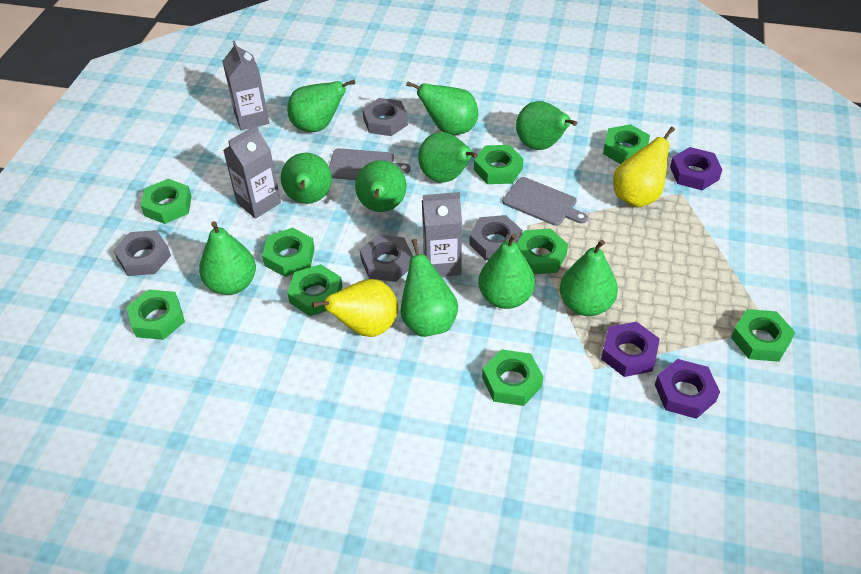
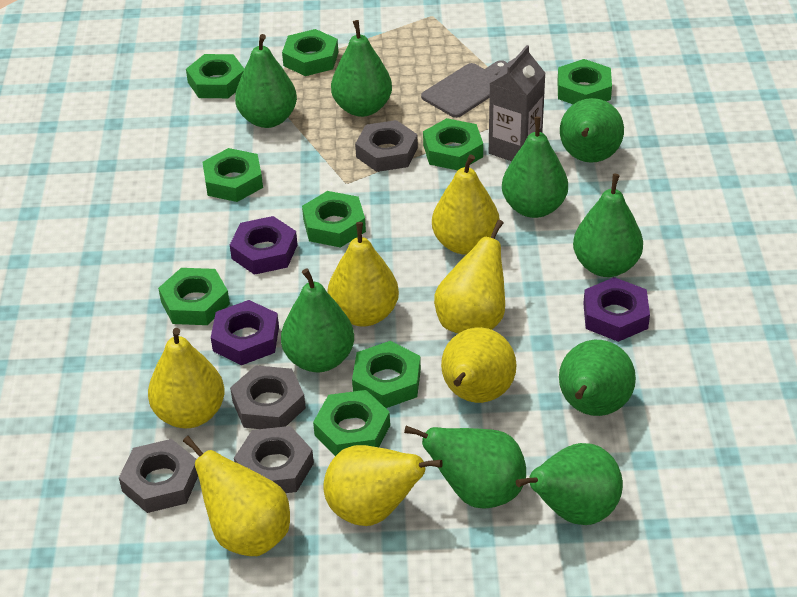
green pear: 10 -> 9
grey carton: 3 -> 1
grey cutting board: 2 -> 1
yellow pear: 2 -> 7

